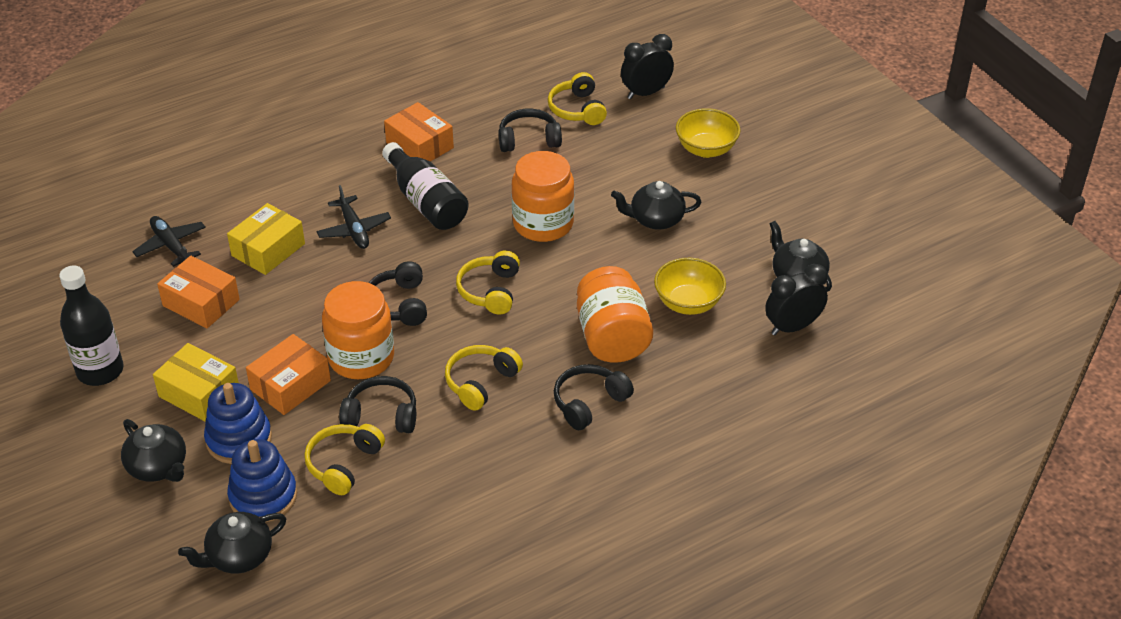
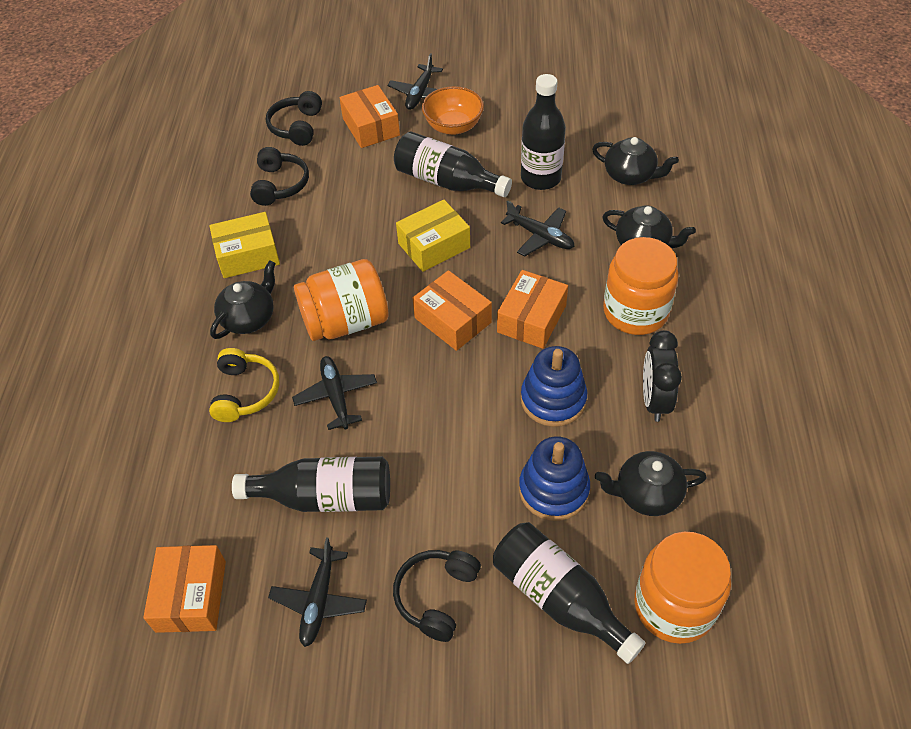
black bottle: 2 -> 4
black clock: 2 -> 1
black headphones: 4 -> 3
black plane: 2 -> 4
orange bowl: 0 -> 1
orange box: 3 -> 4
yellow bowl: 2 -> 0
yellow headphones: 4 -> 1

